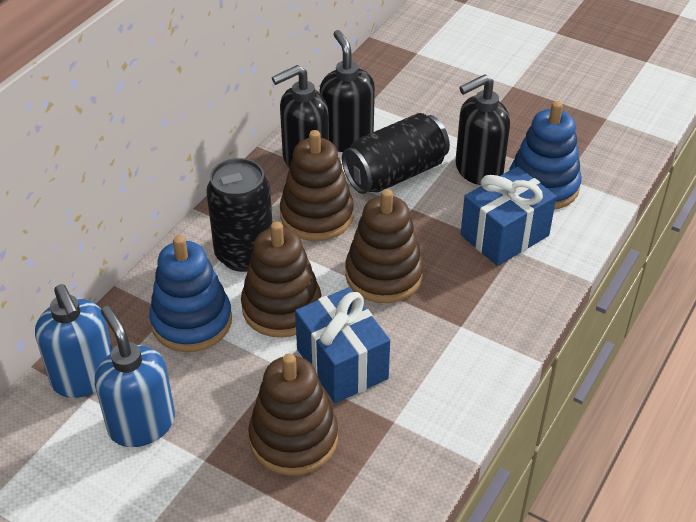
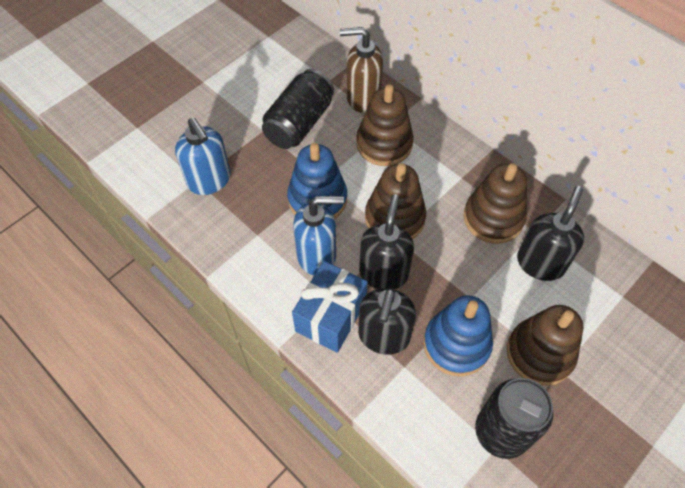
blue gift: 2 -> 1
brown soap dispenser: 0 -> 1

